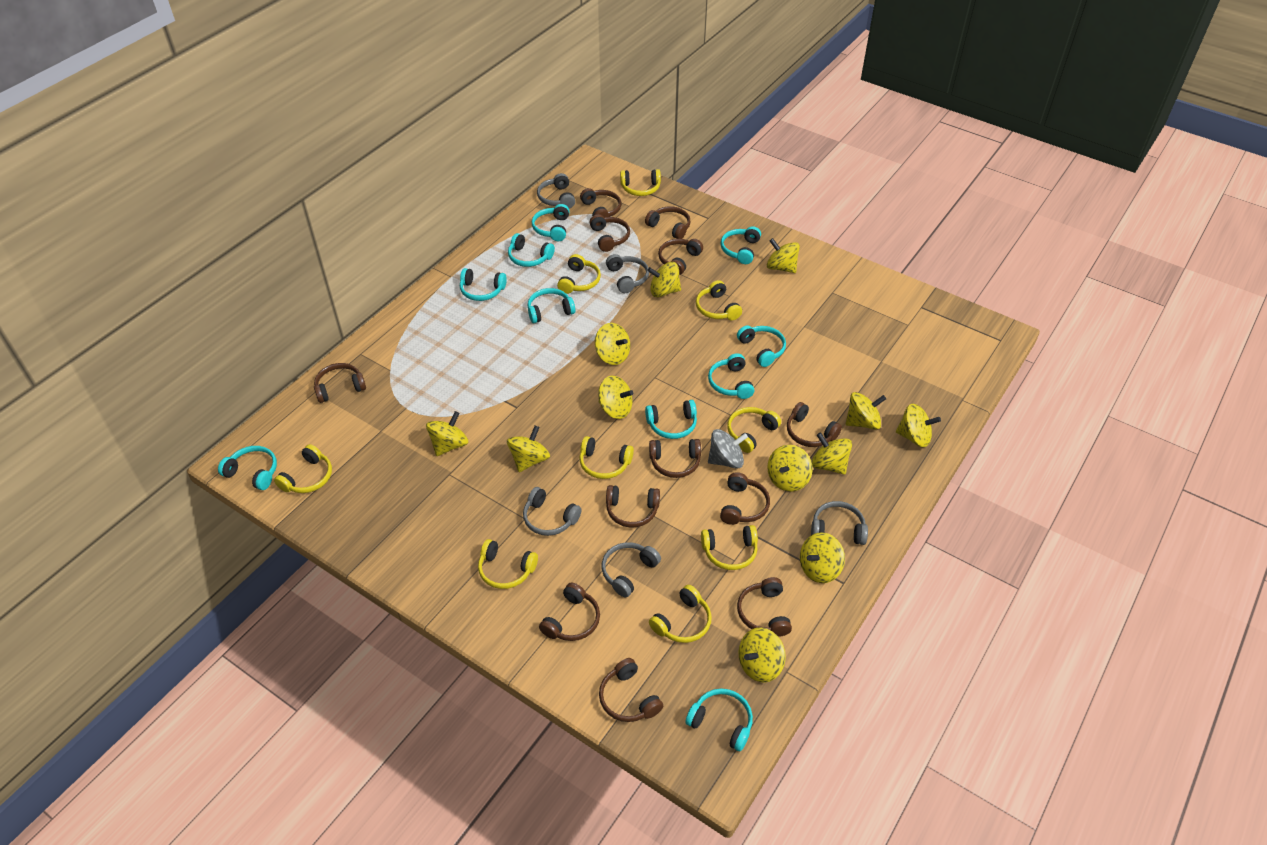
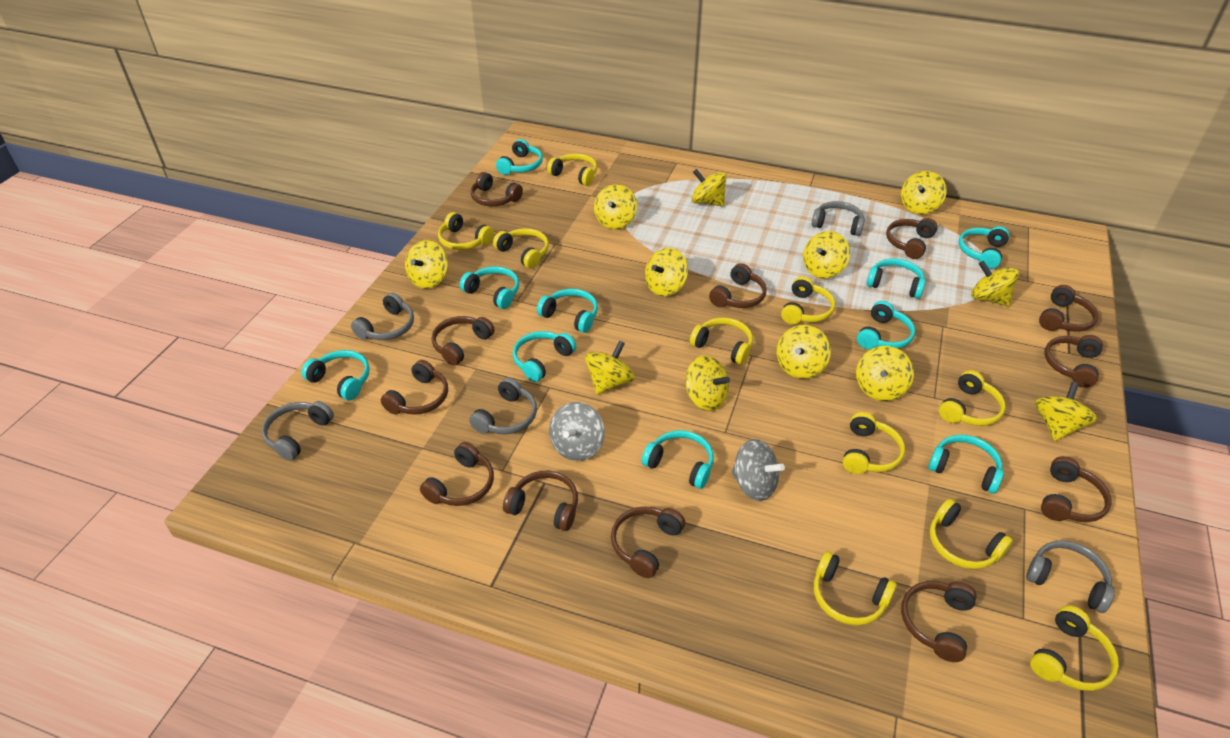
grey spinning top: 1 -> 2
yellow headphones: 9 -> 10

